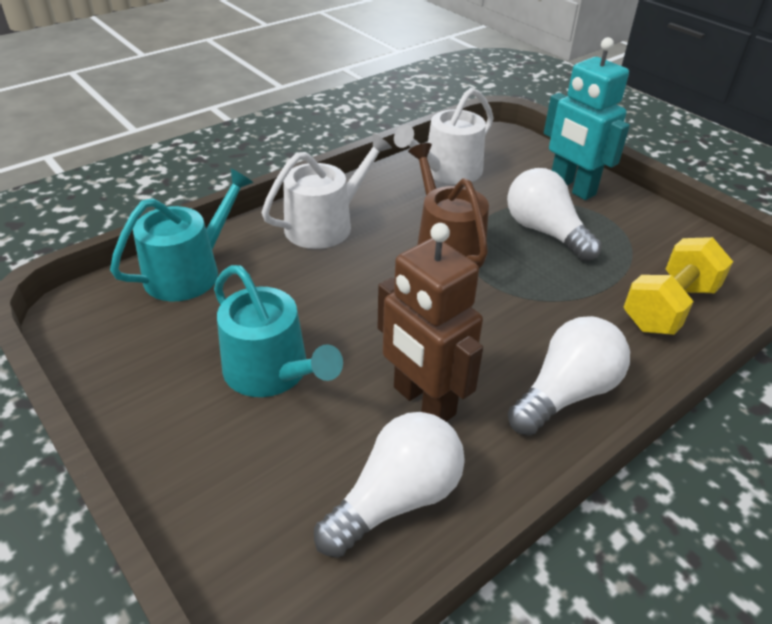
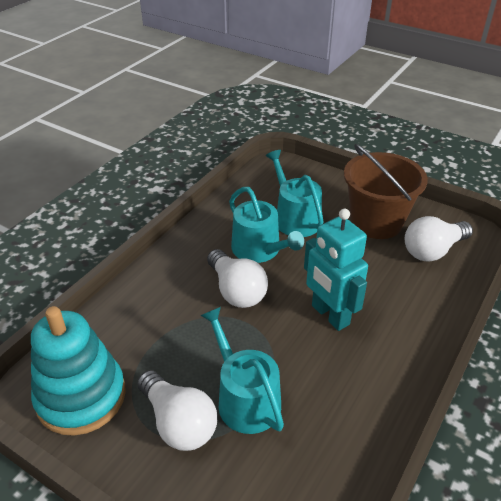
brown bucket: 0 -> 1
brown robot: 1 -> 0
brown watering can: 1 -> 0
turquoise stacking toy: 0 -> 1
turquoise watering can: 2 -> 3
white watering can: 2 -> 0
yellow dumbbell: 1 -> 0

